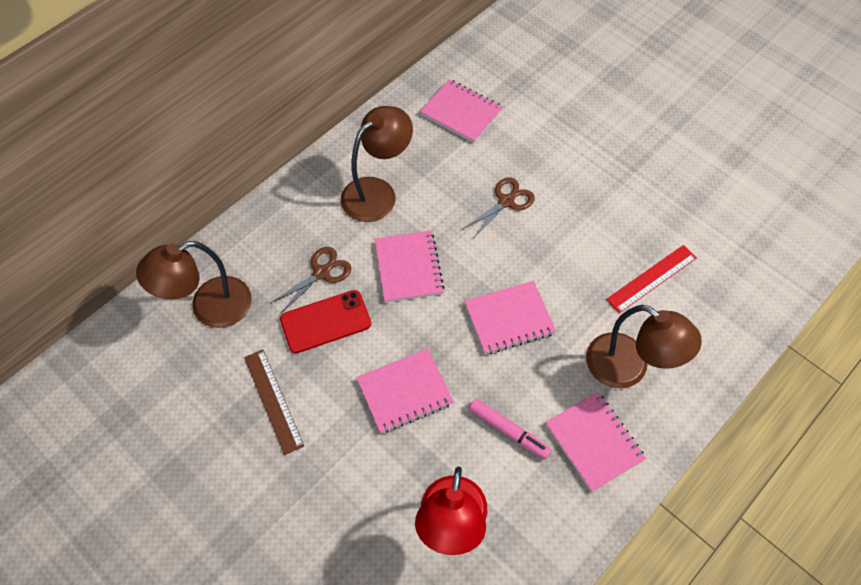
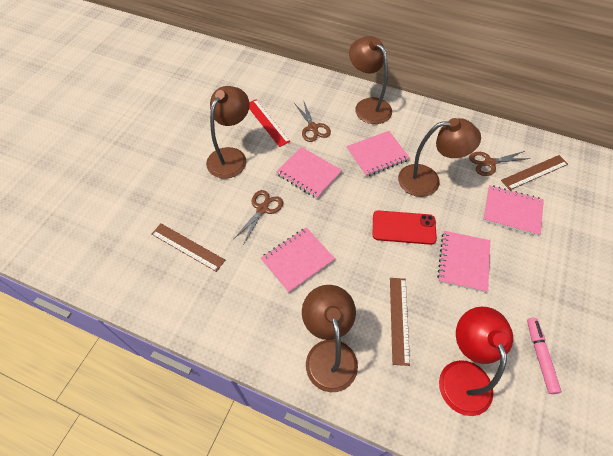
brown lamp: 3 -> 4
brown ruler: 1 -> 3
brown scissors: 2 -> 3

